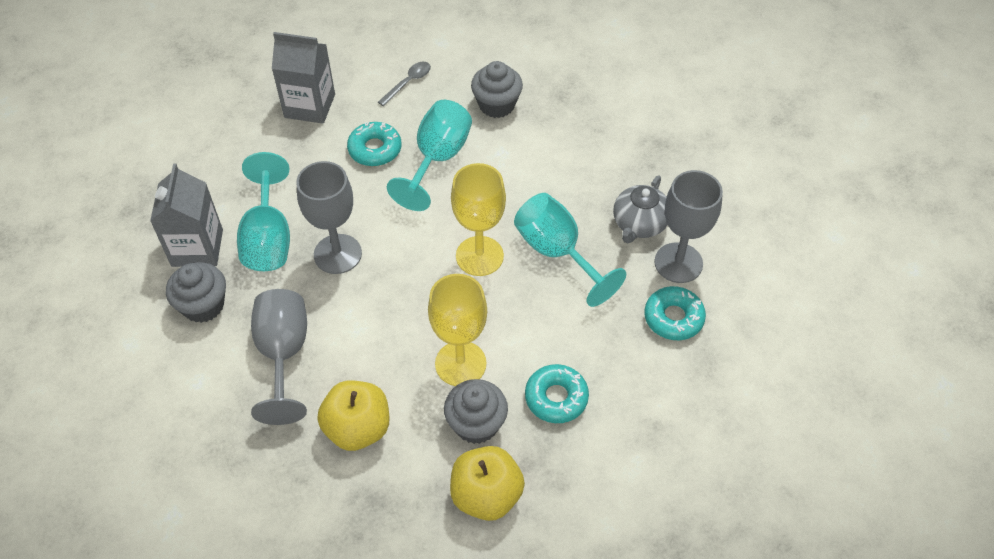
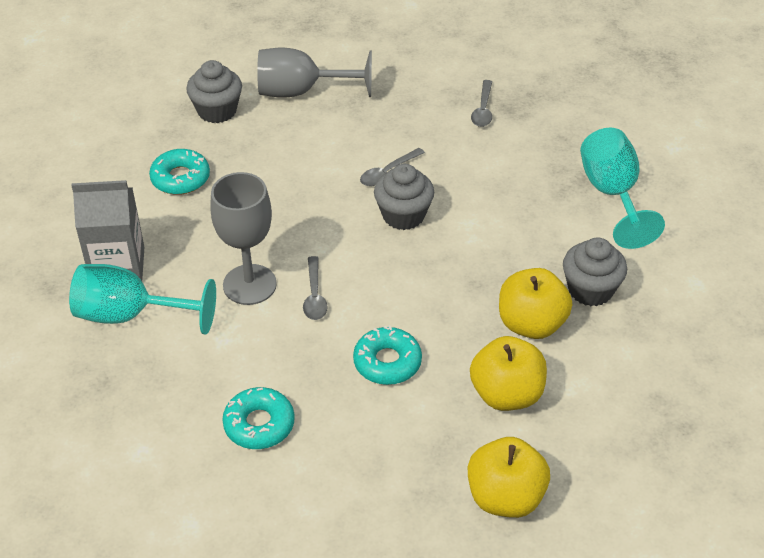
grey carton: 2 -> 1
grey goblet: 3 -> 2
grey spoon: 1 -> 3
grey teapot: 1 -> 0
turquoise goblet: 3 -> 2
yellow apple: 2 -> 3
yellow goblet: 2 -> 0

